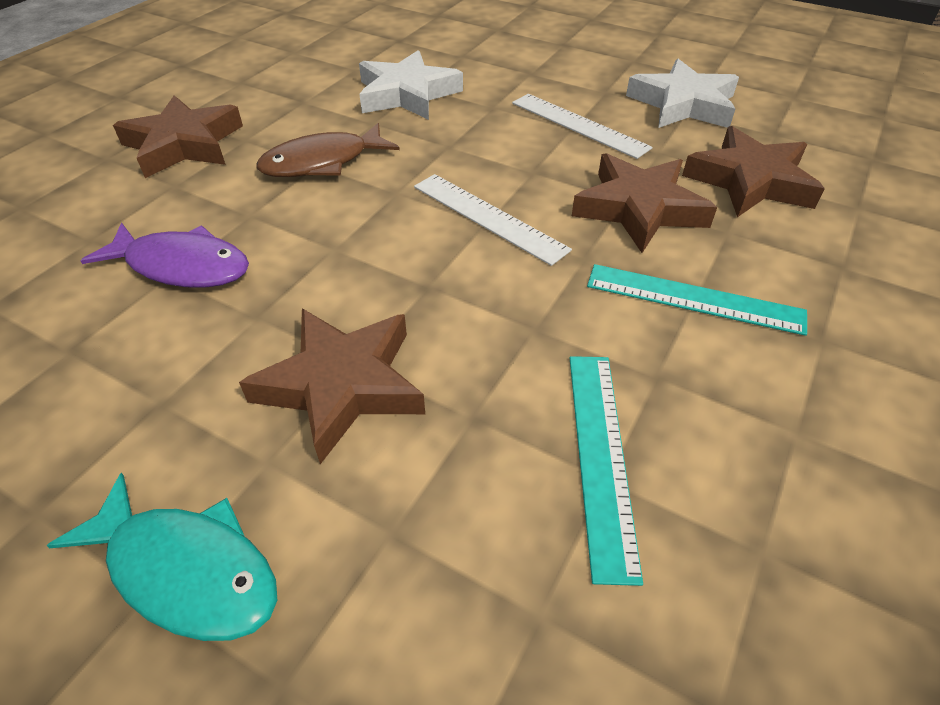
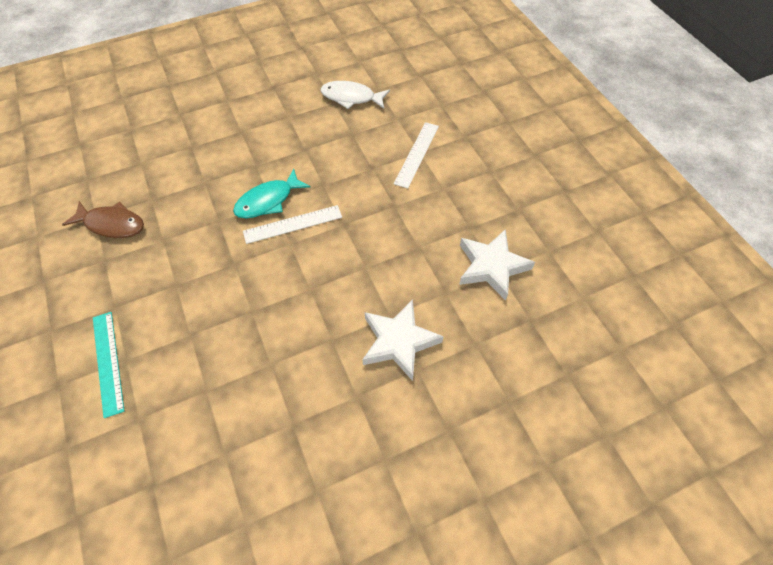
brown star: 4 -> 0
purple fish: 1 -> 0
turquoise ruler: 2 -> 1
white fish: 0 -> 1

